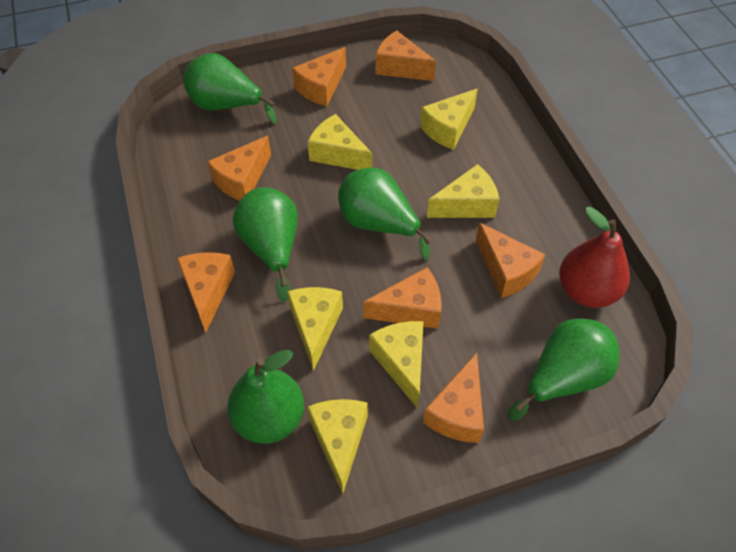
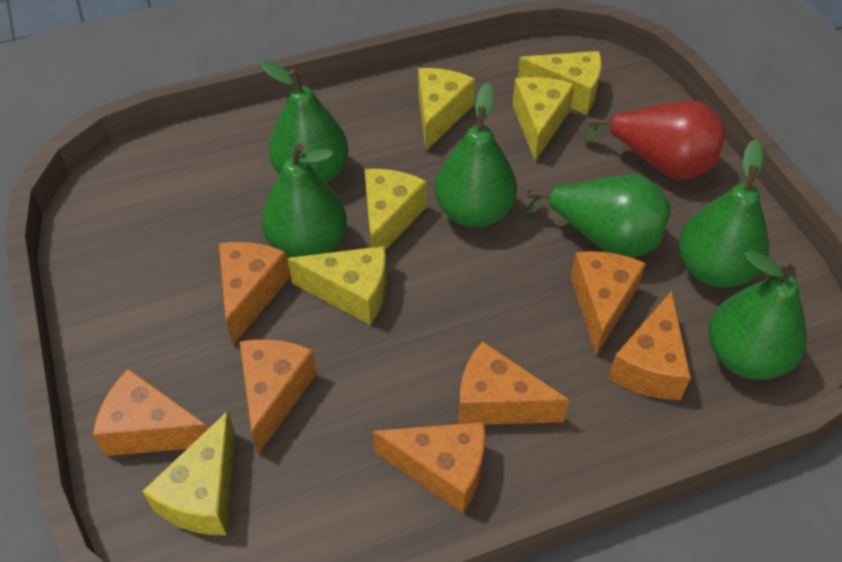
green pear: 5 -> 6

